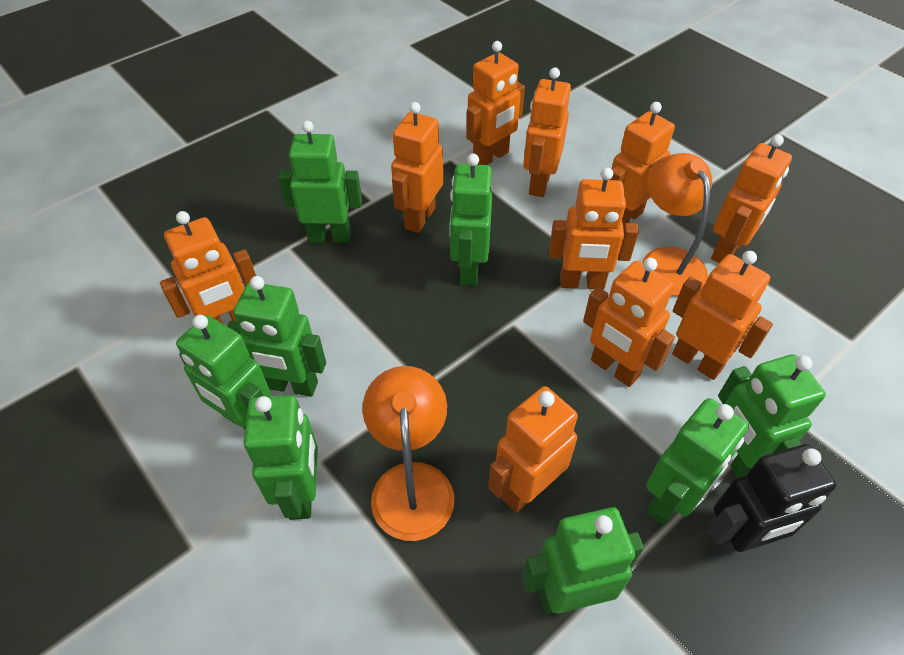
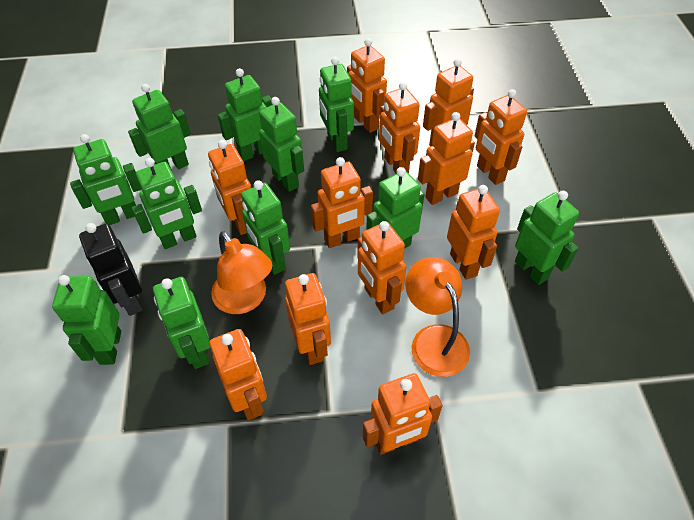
green robot: 8 -> 11
orange robot: 10 -> 12

